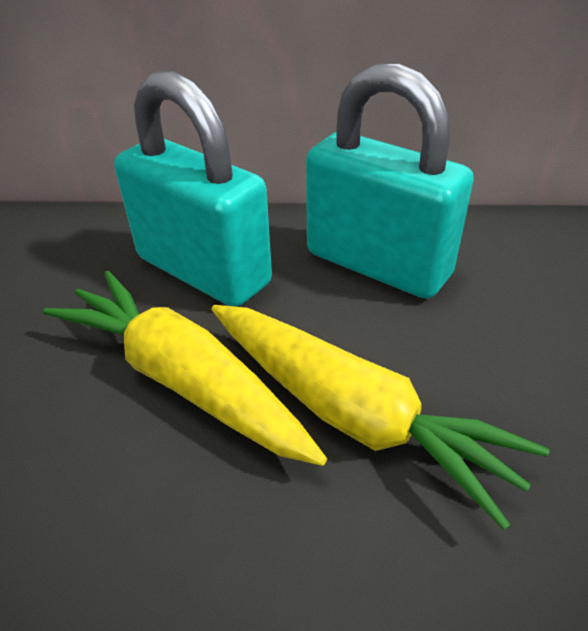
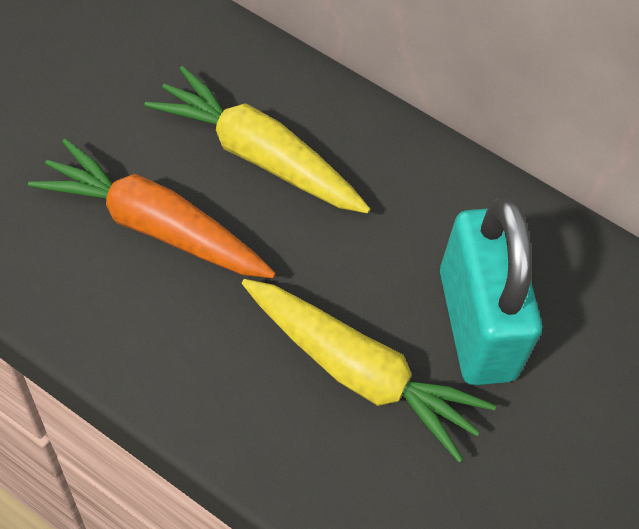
orange carrot: 0 -> 1
turquoise padlock: 2 -> 1

